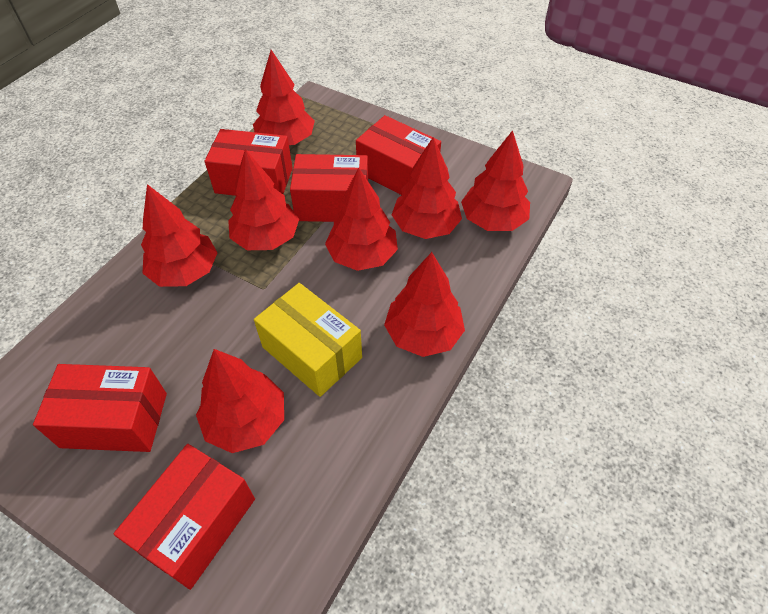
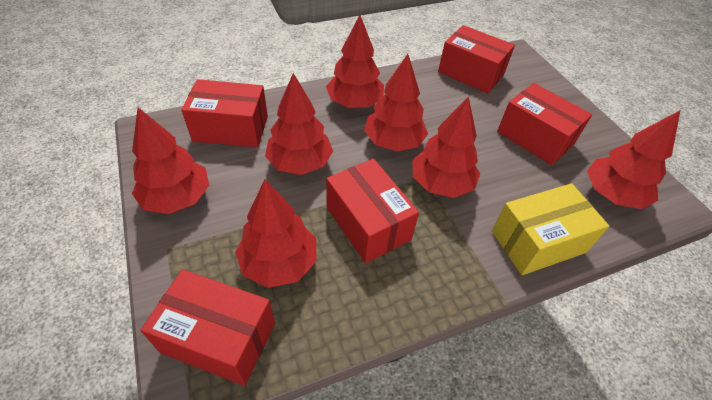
red tree: 8 -> 7

